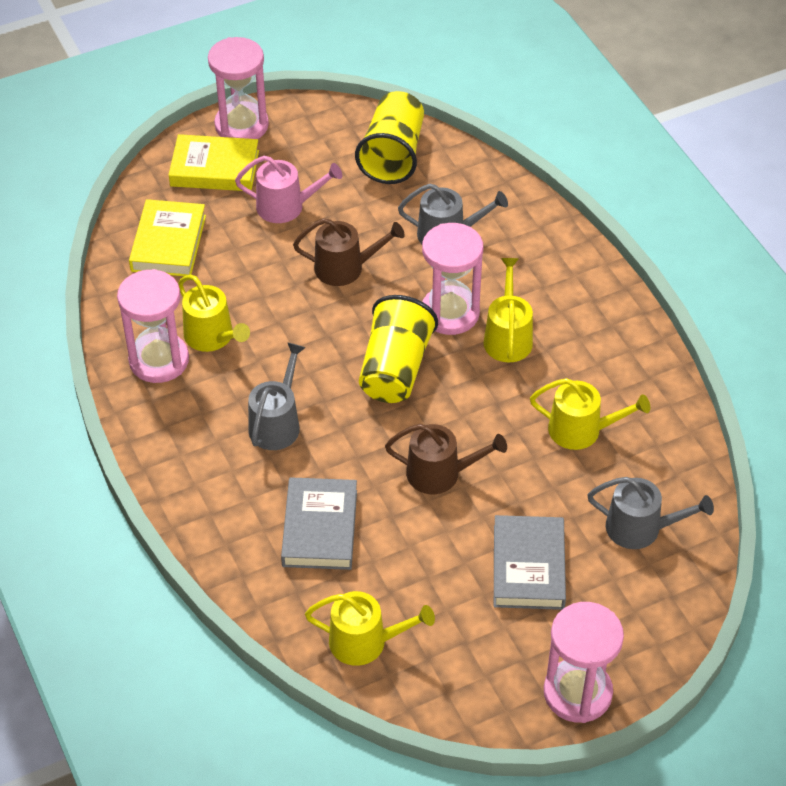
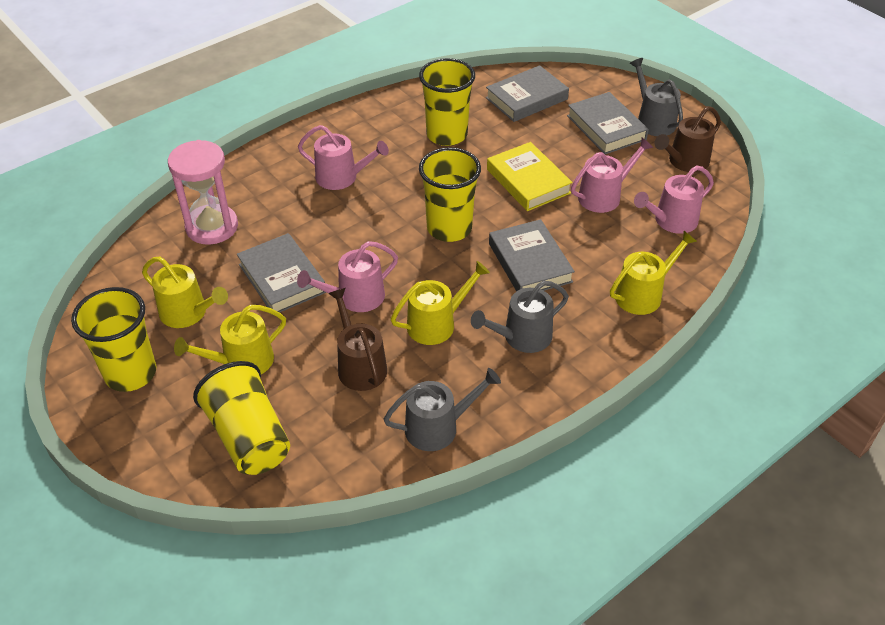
grey book: 2 -> 4
pink hourglass: 4 -> 1
pink watering can: 1 -> 4
yellow book: 2 -> 1
yellow cup: 2 -> 4

